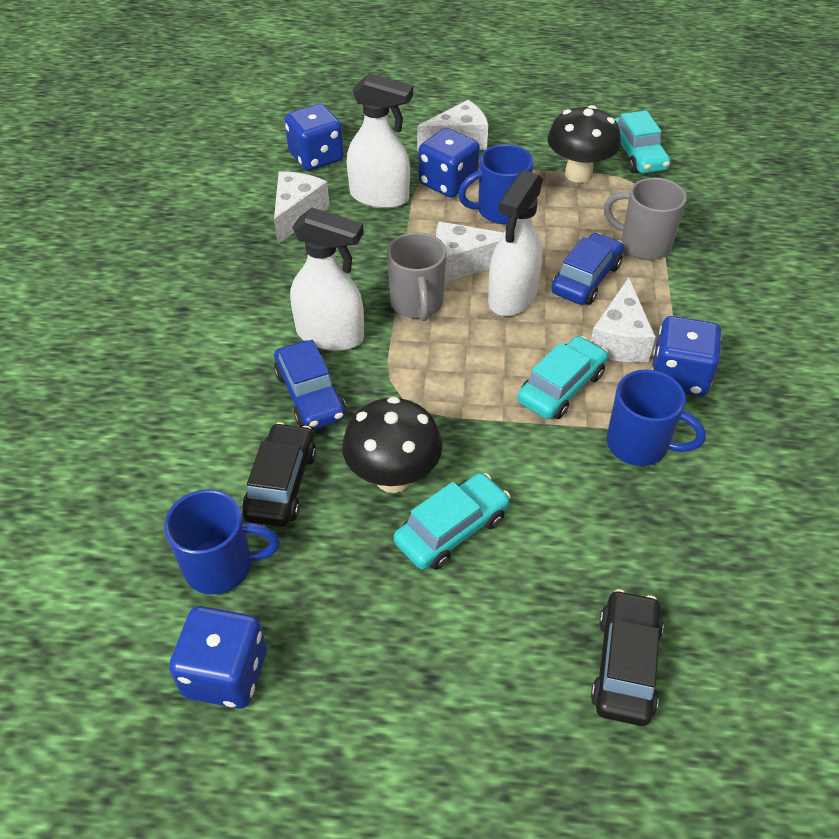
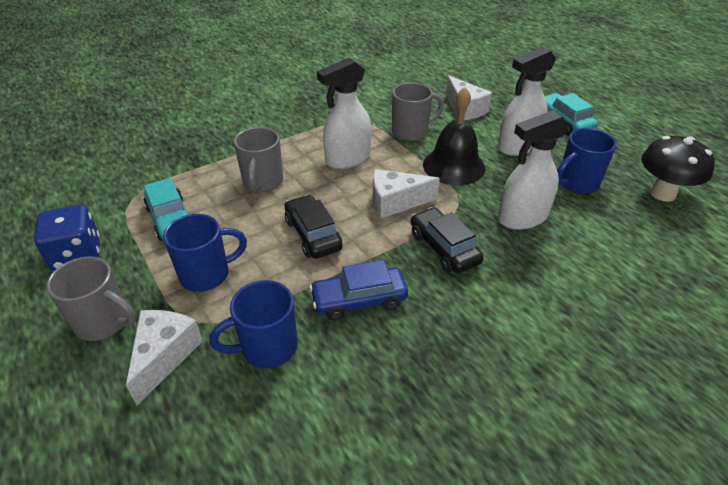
black bell: 0 -> 1
black mushroom: 2 -> 1
blue car: 2 -> 1
blue dice: 4 -> 1
grey mug: 2 -> 3
turquoise car: 3 -> 2
white cheese: 4 -> 3

